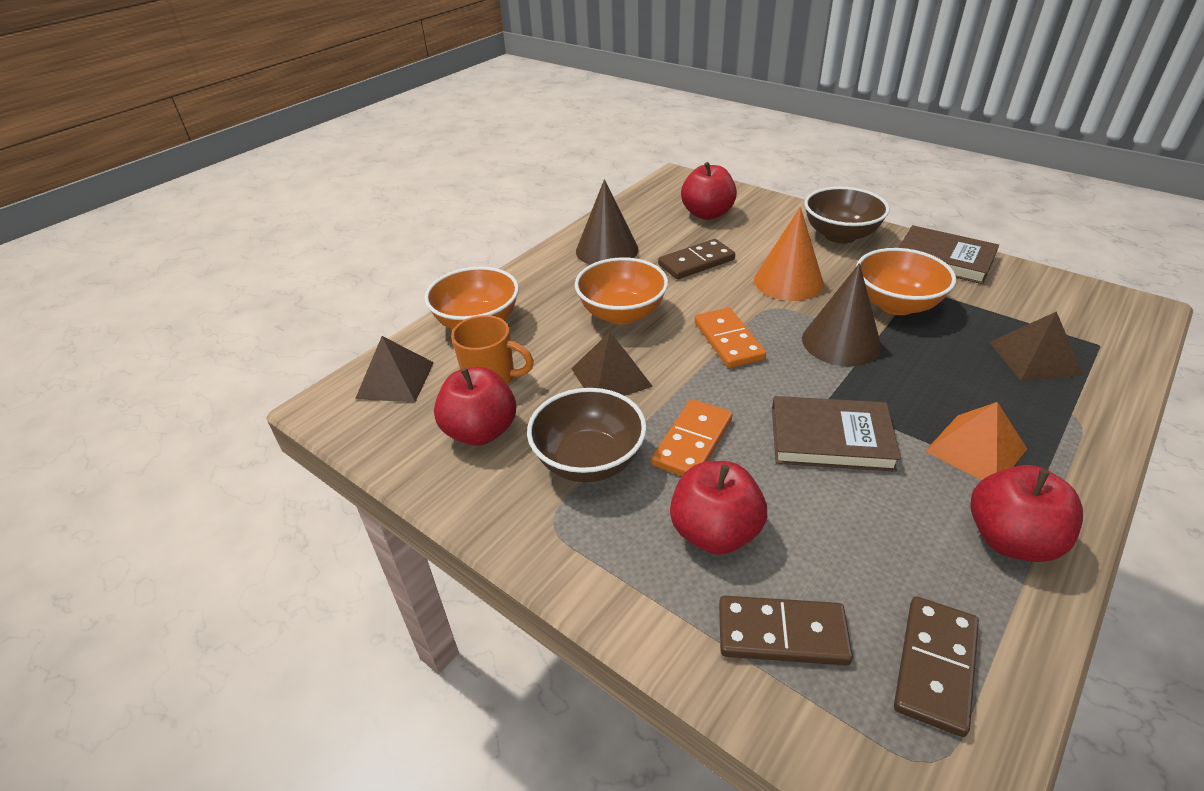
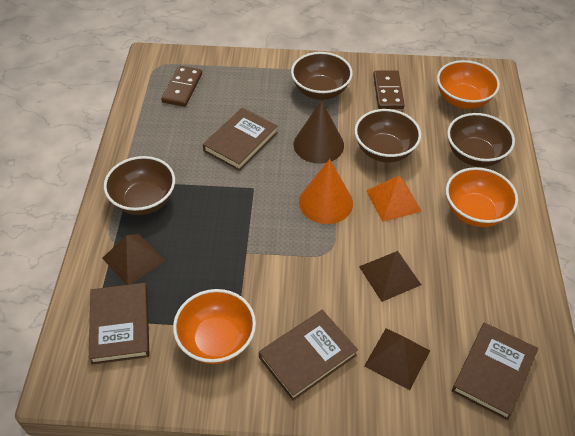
brown book: 2 -> 4
brown bowl: 2 -> 4
brown cone: 2 -> 1
brown domino: 3 -> 2
orange domino: 2 -> 0
orange mug: 1 -> 0
red apple: 4 -> 0

